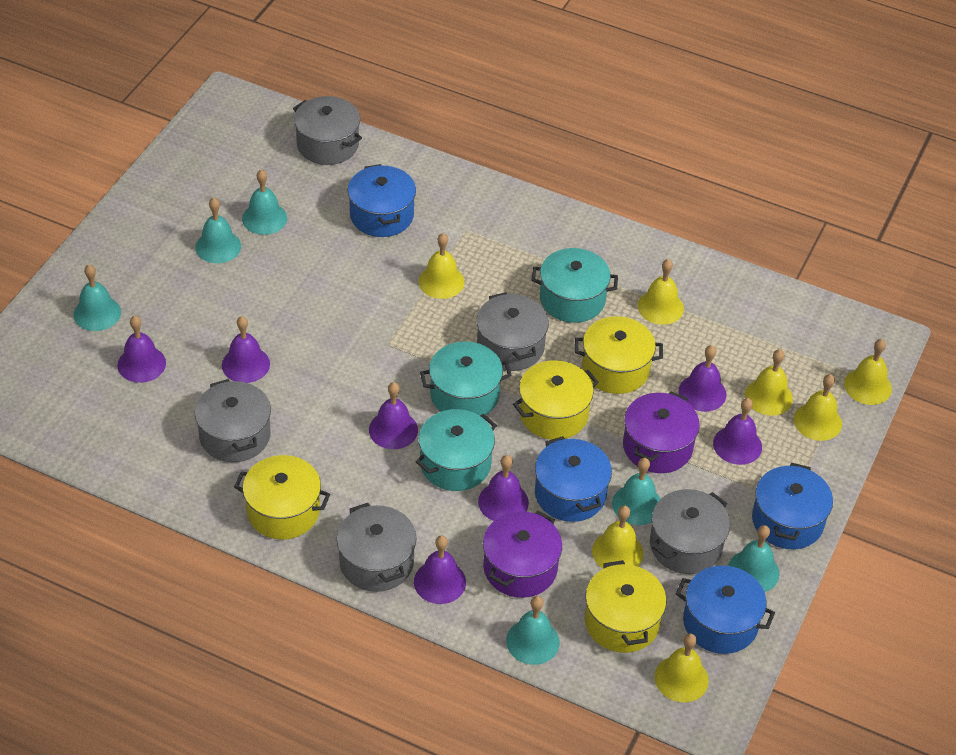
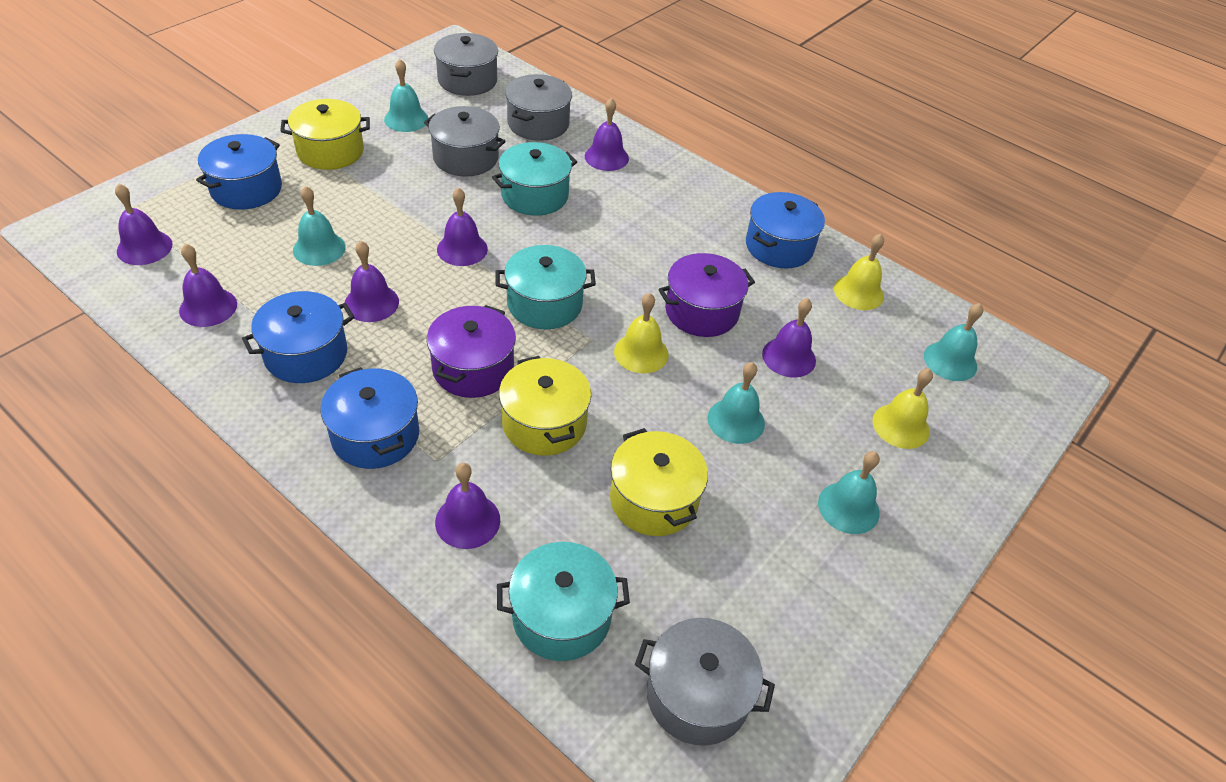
grey pot: 5 -> 4
turquoise bell: 6 -> 5
yellow bell: 7 -> 3
yellow pot: 4 -> 3

